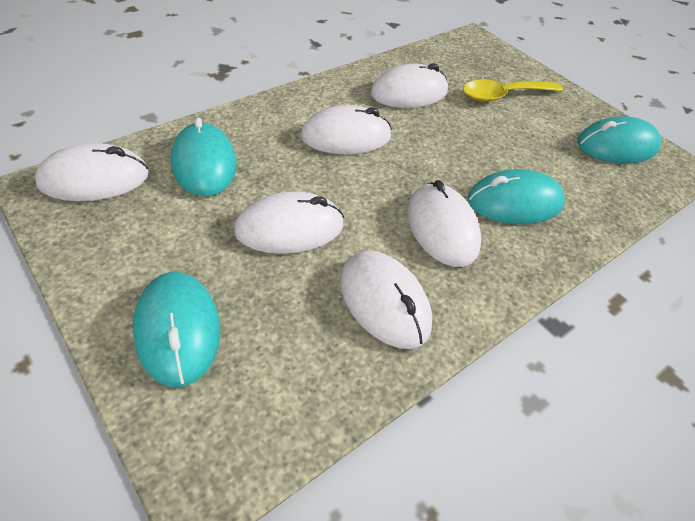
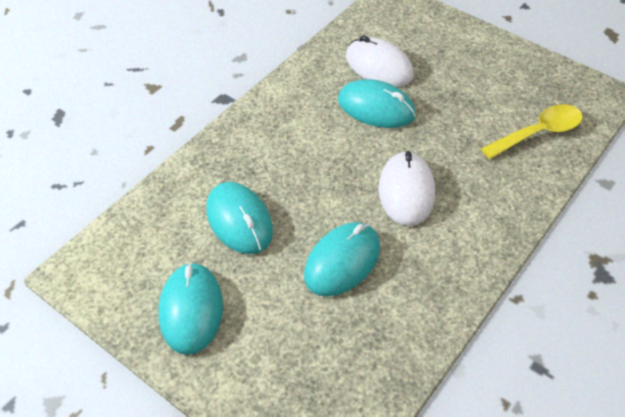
white mouse: 6 -> 2

